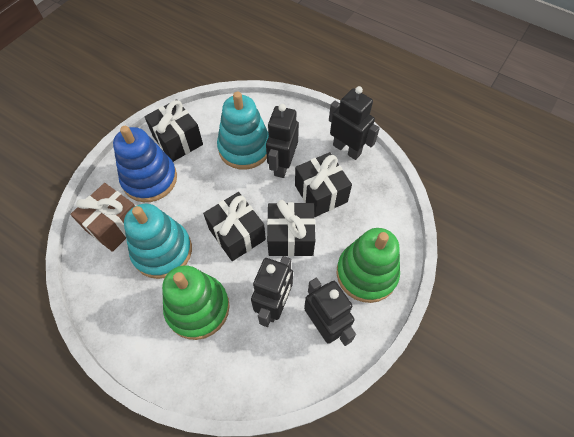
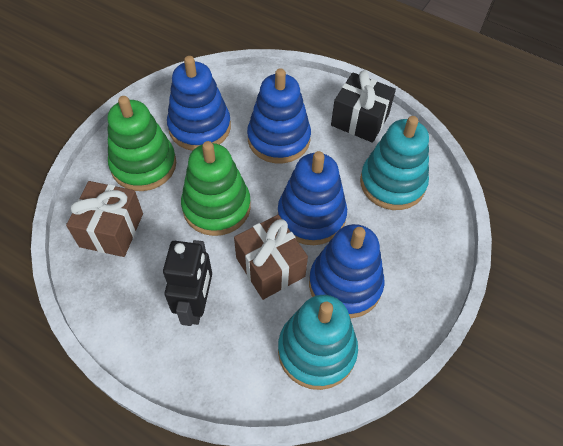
black gift: 4 -> 1
black robot: 4 -> 1
blue stacking toy: 1 -> 4
brown gift: 1 -> 2

